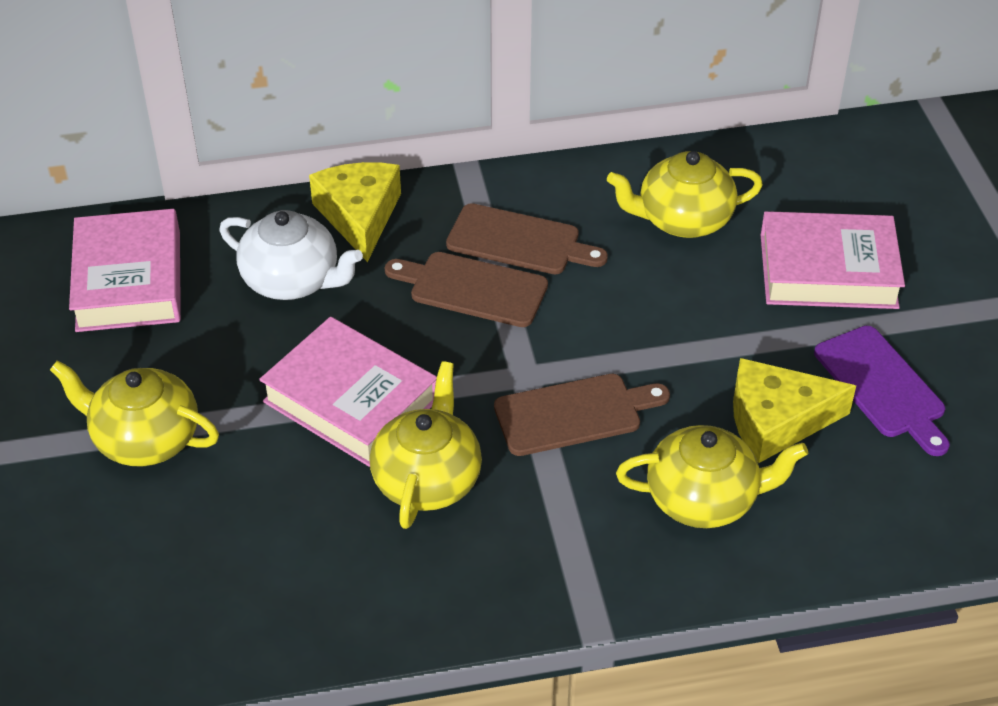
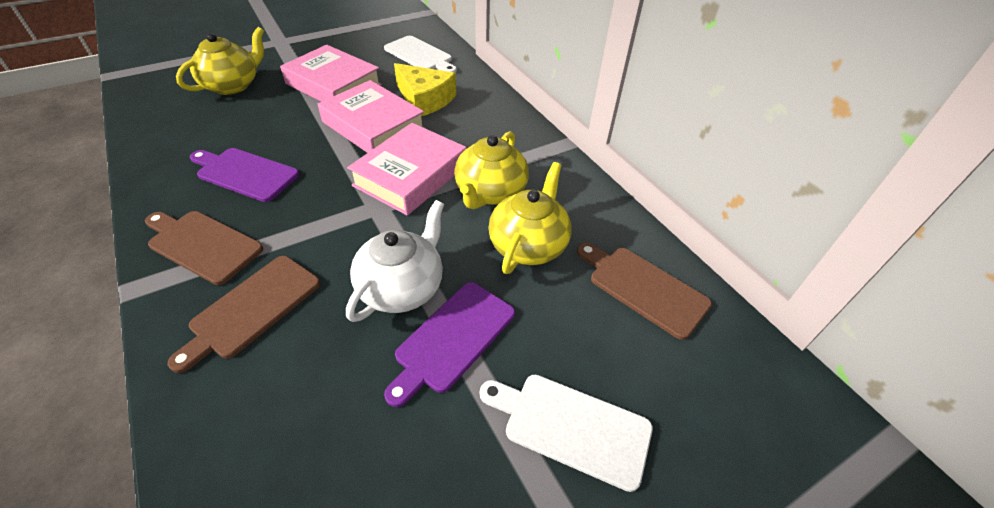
purple cutting board: 1 -> 2
white cutting board: 0 -> 2
yellow cheese: 2 -> 1
yellow teapot: 4 -> 3

